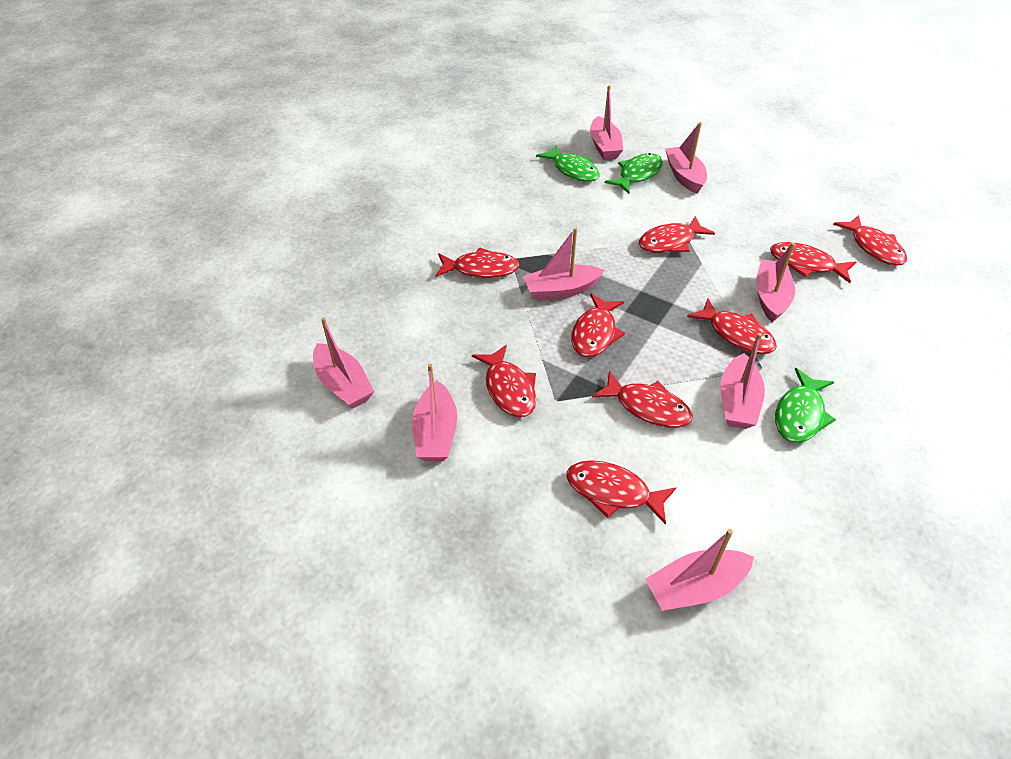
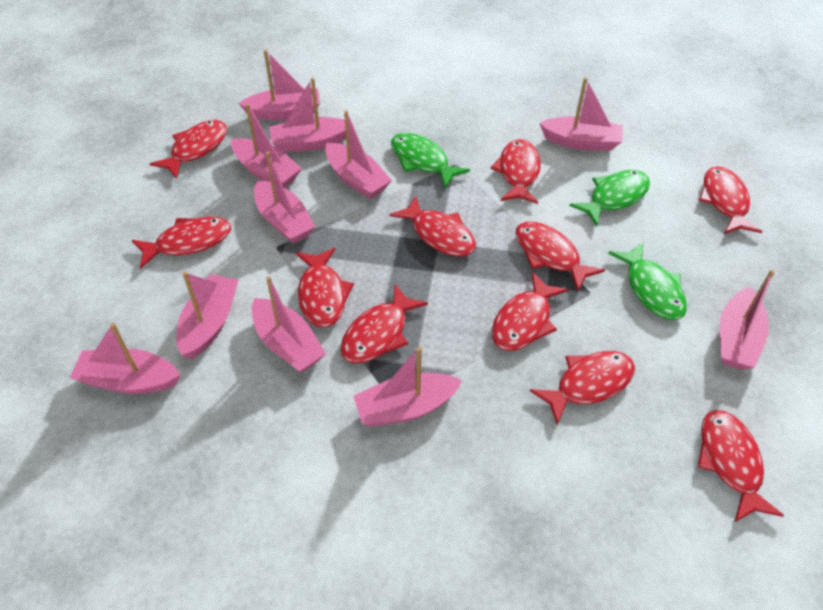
pink boat: 8 -> 11
red fish: 9 -> 11

